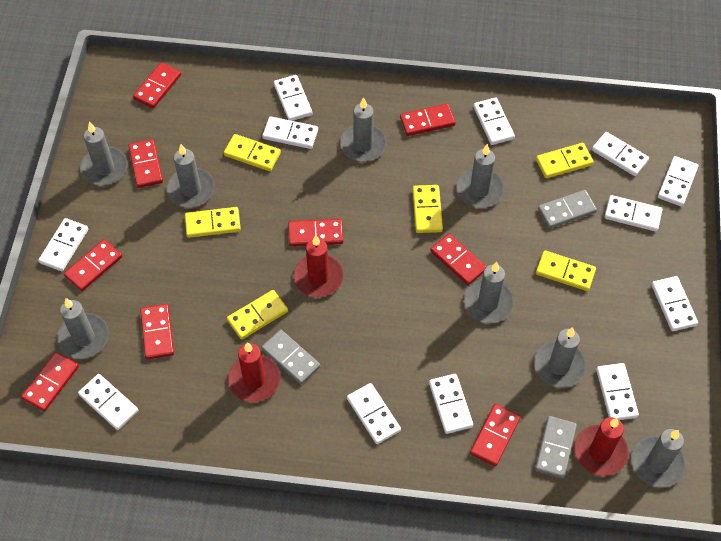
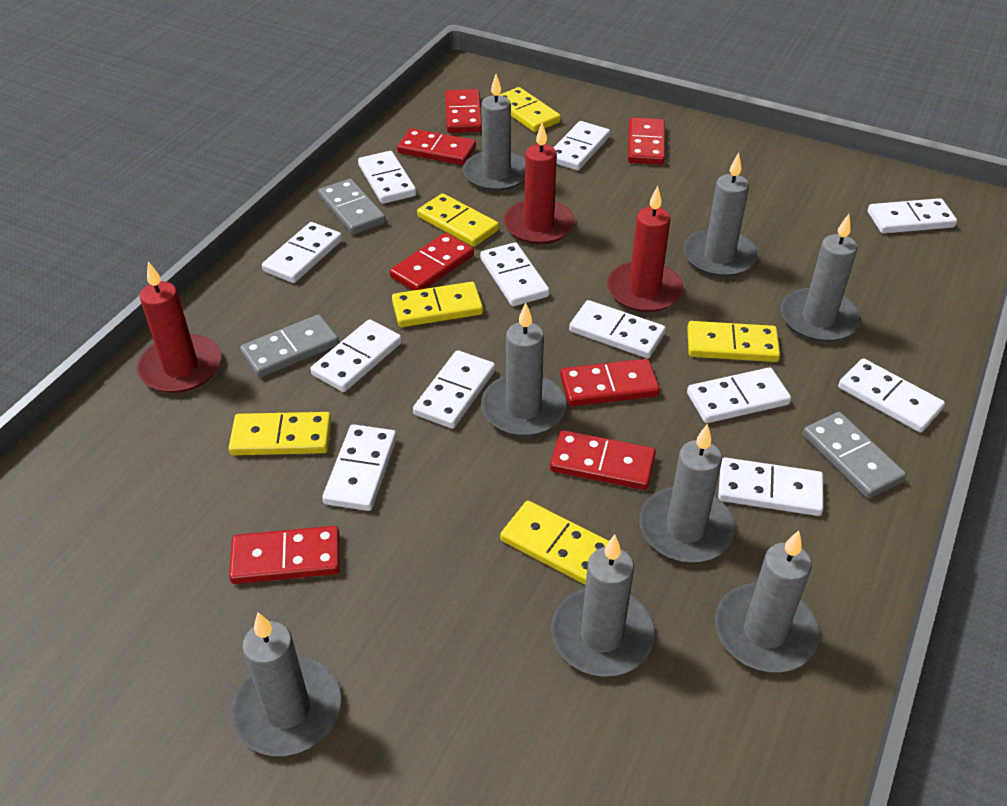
red domino: 9 -> 7

